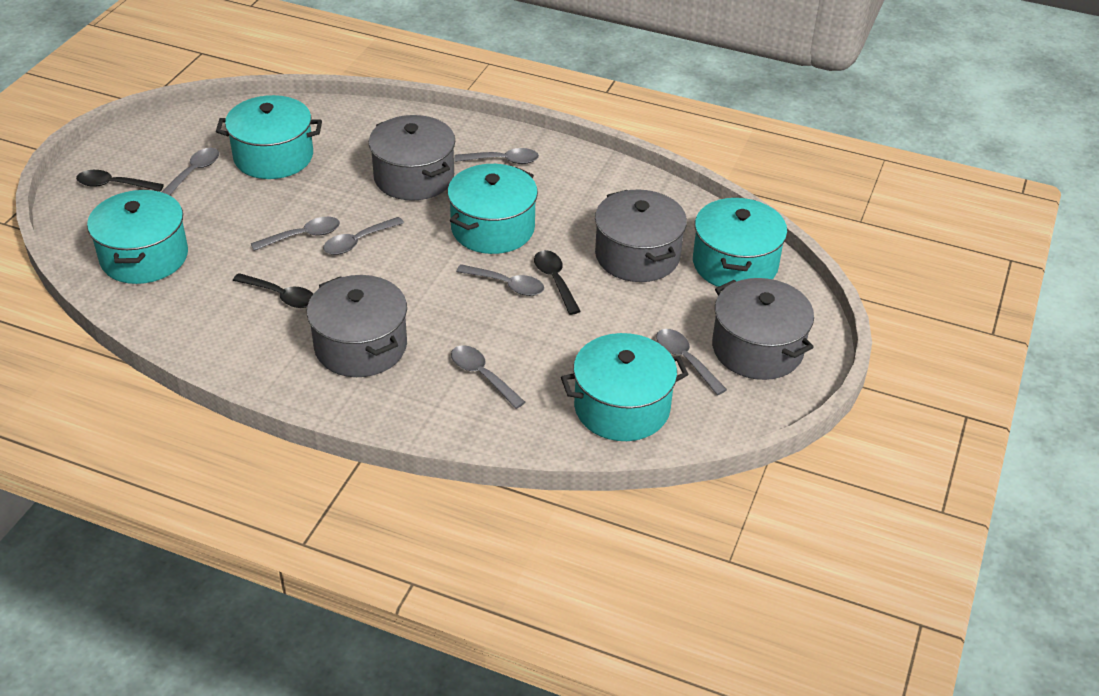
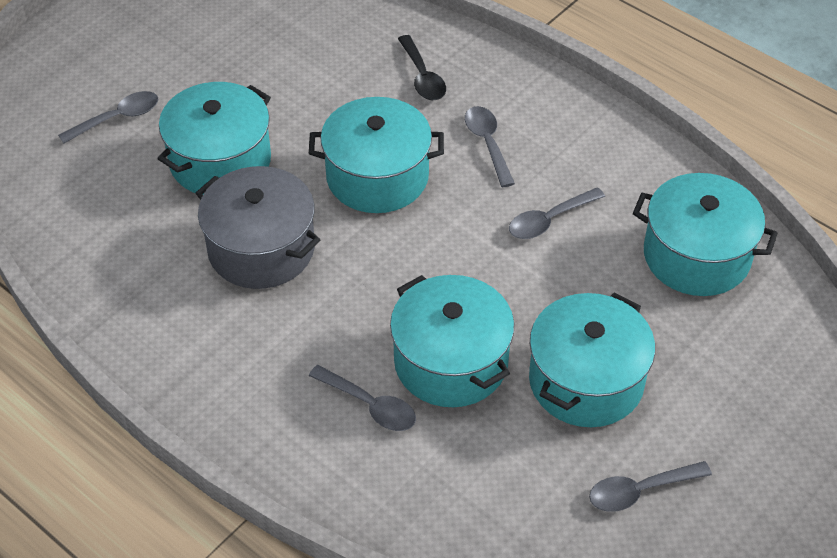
black spoon: 3 -> 1
grey pot: 4 -> 1
grey spoon: 7 -> 5

